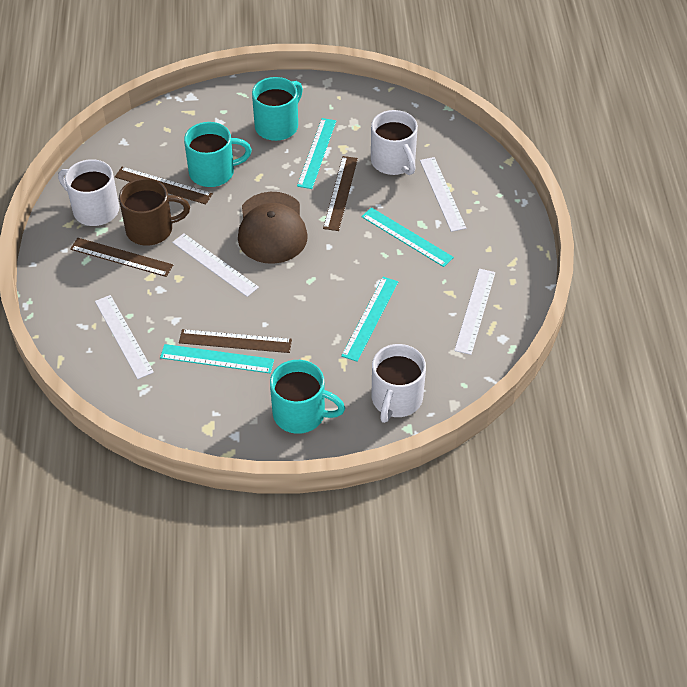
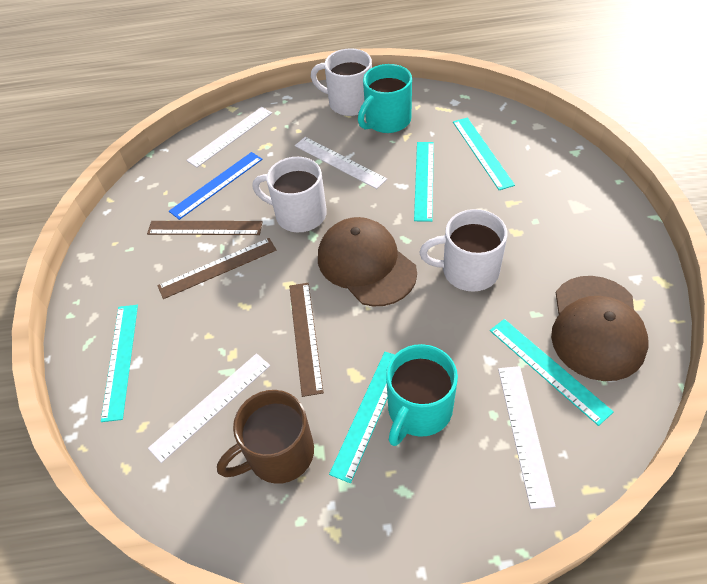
blue ruler: 0 -> 1
brown cap: 1 -> 2
brown ruler: 4 -> 3
turquoise mug: 3 -> 2
turquoise ruler: 4 -> 5

